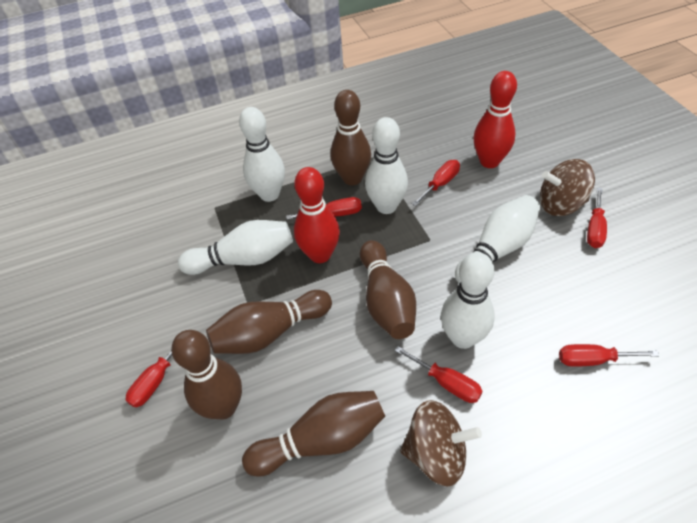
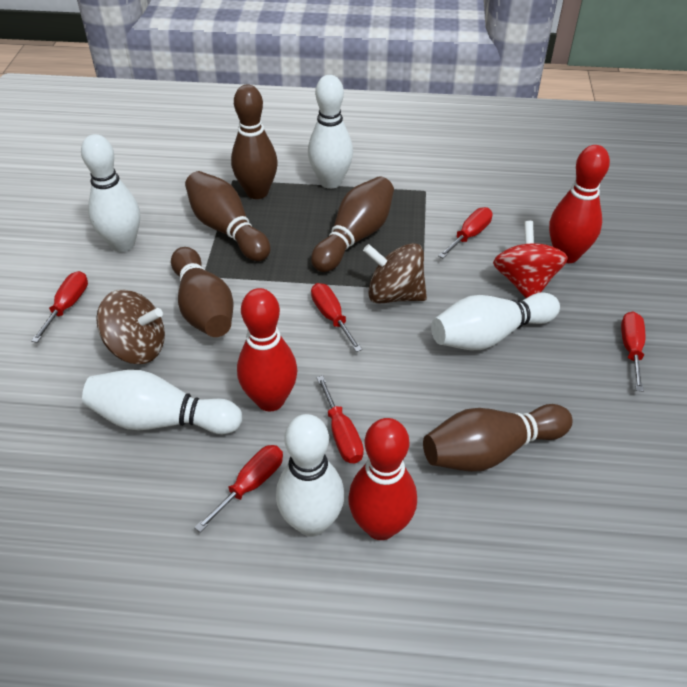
red bowling pin: 2 -> 3
red spinning top: 0 -> 1

